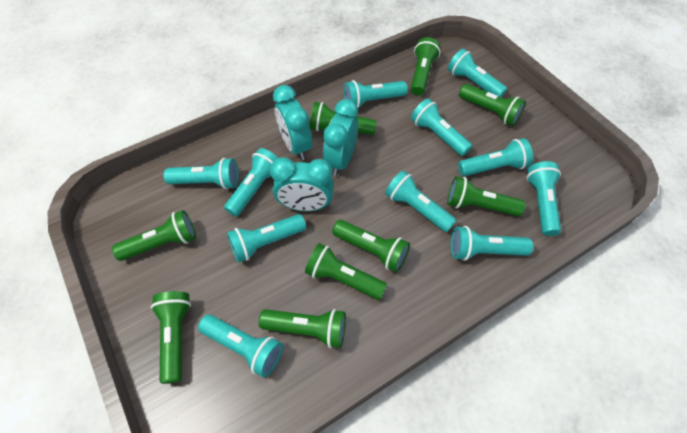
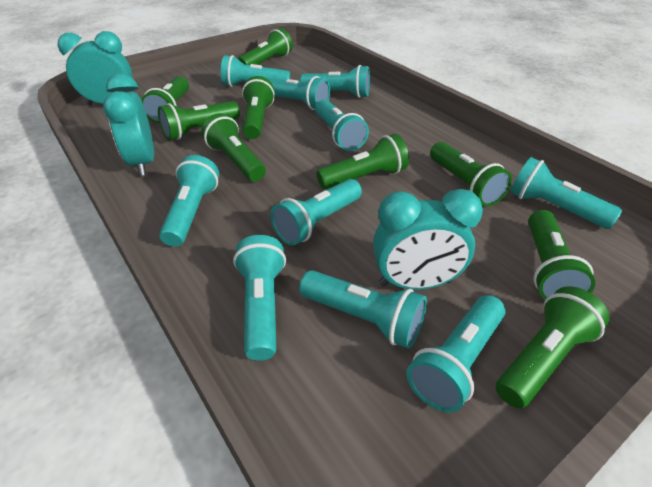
turquoise flashlight: 11 -> 10

